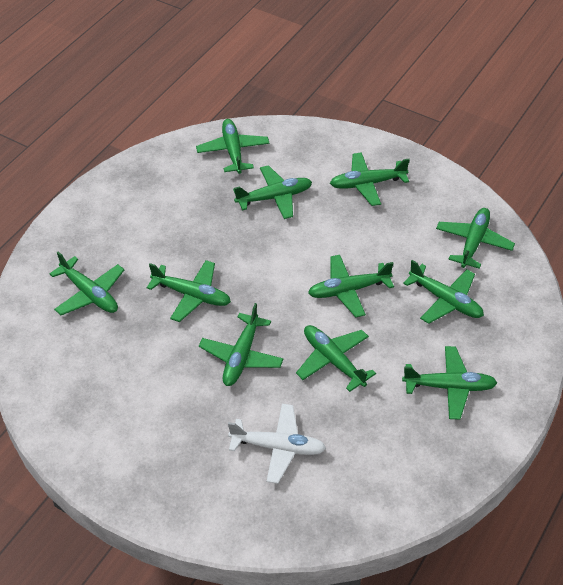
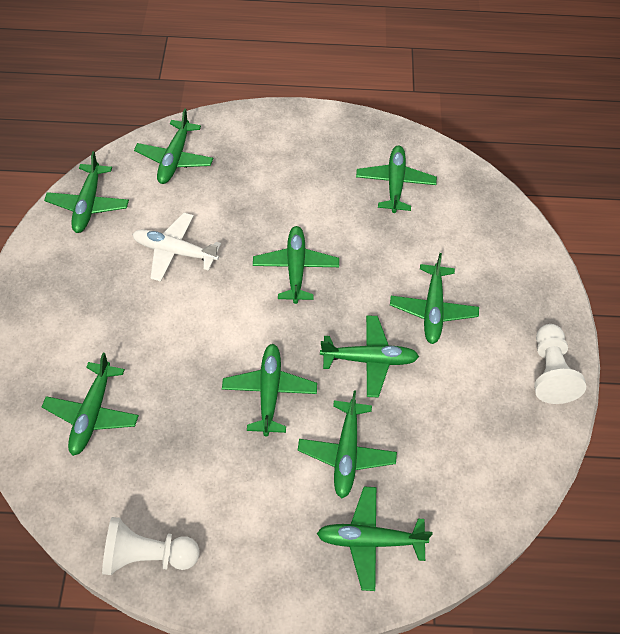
green plane: 11 -> 10
white pawn: 0 -> 2

